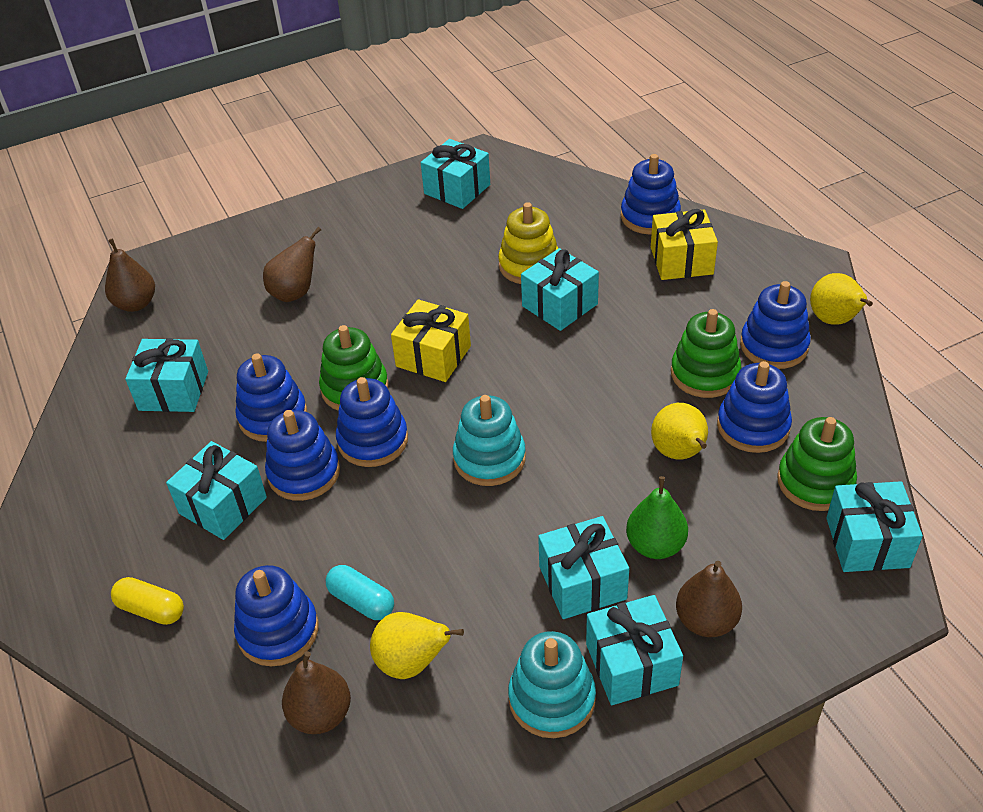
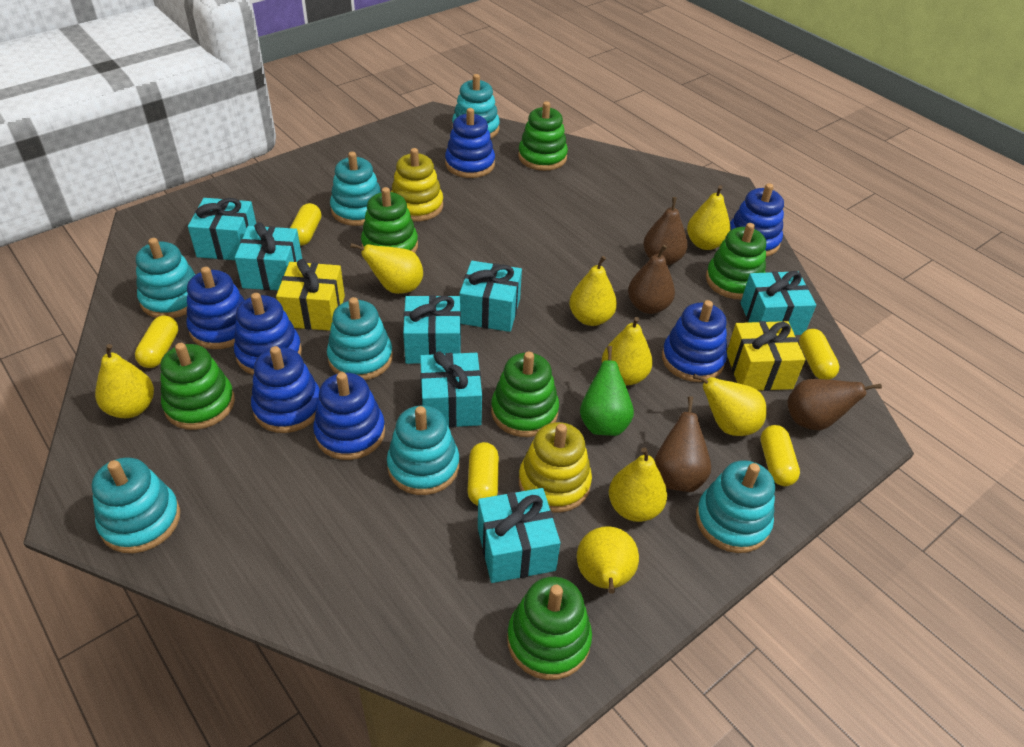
green stacking toy: 3 -> 6
turquoise capsule: 1 -> 0
turquoise stacking toy: 2 -> 7
yellow capsule: 1 -> 5
yellow pear: 3 -> 8
yellow stacking toy: 1 -> 2

